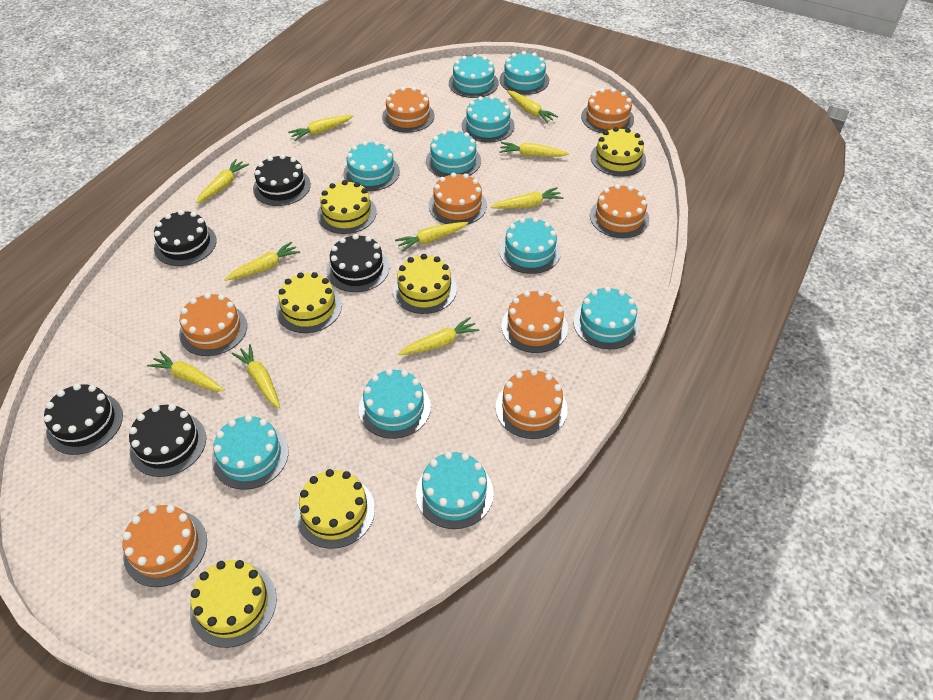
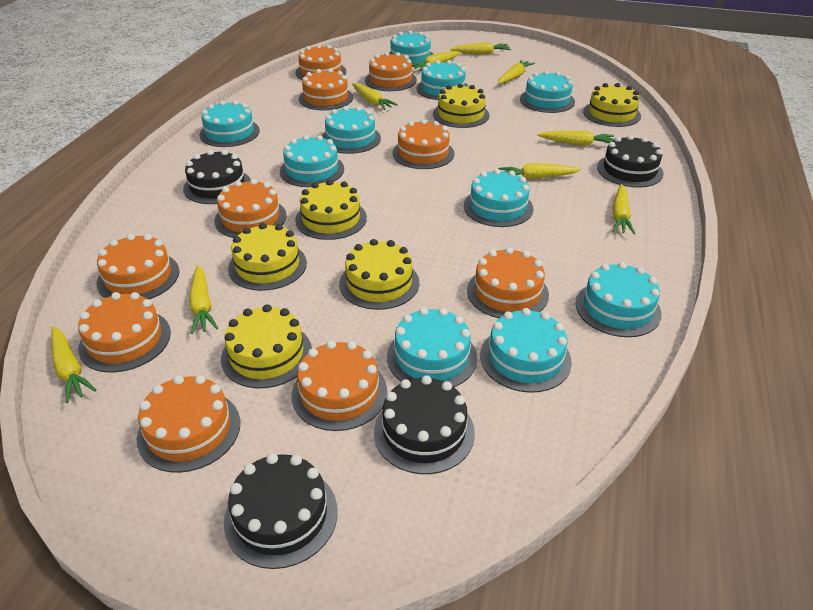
black cake: 5 -> 4
orange cake: 8 -> 10
yellow carrot: 10 -> 9

